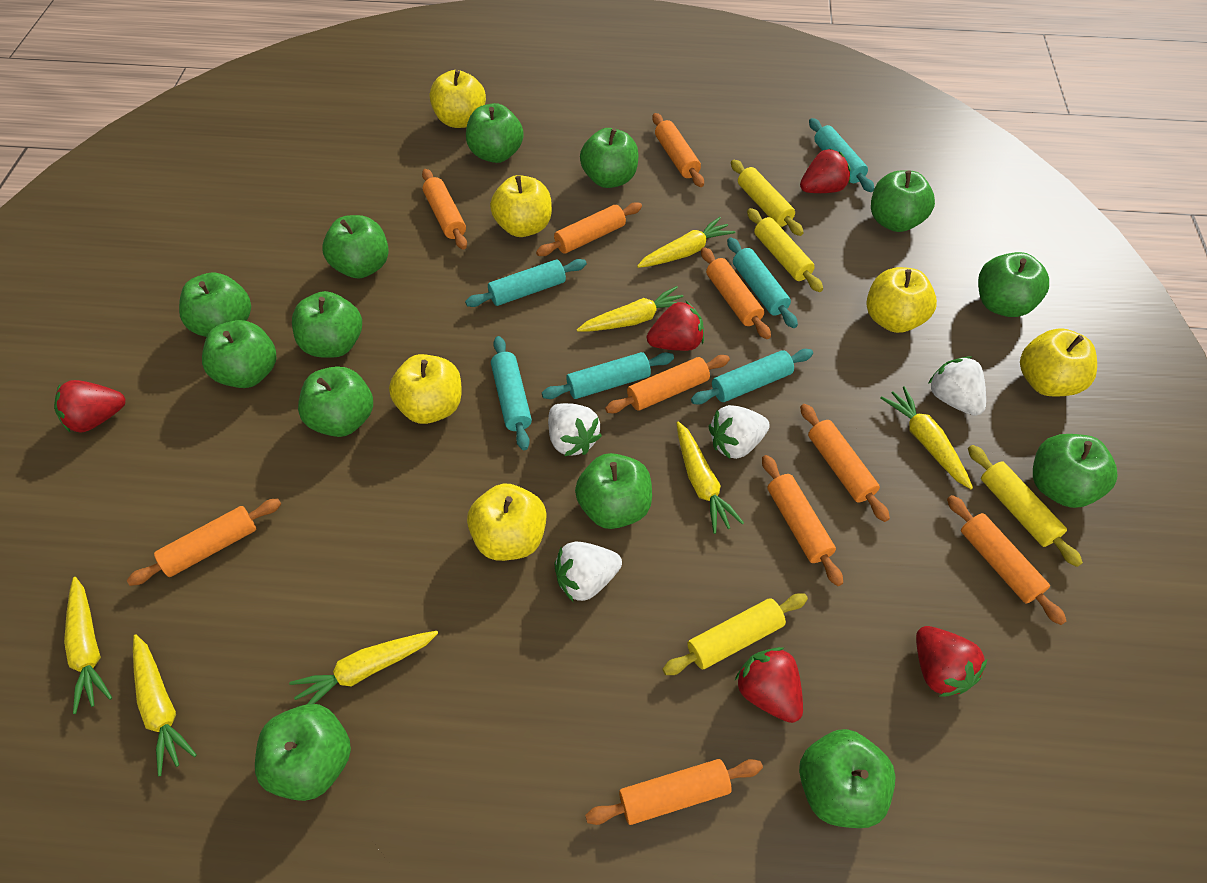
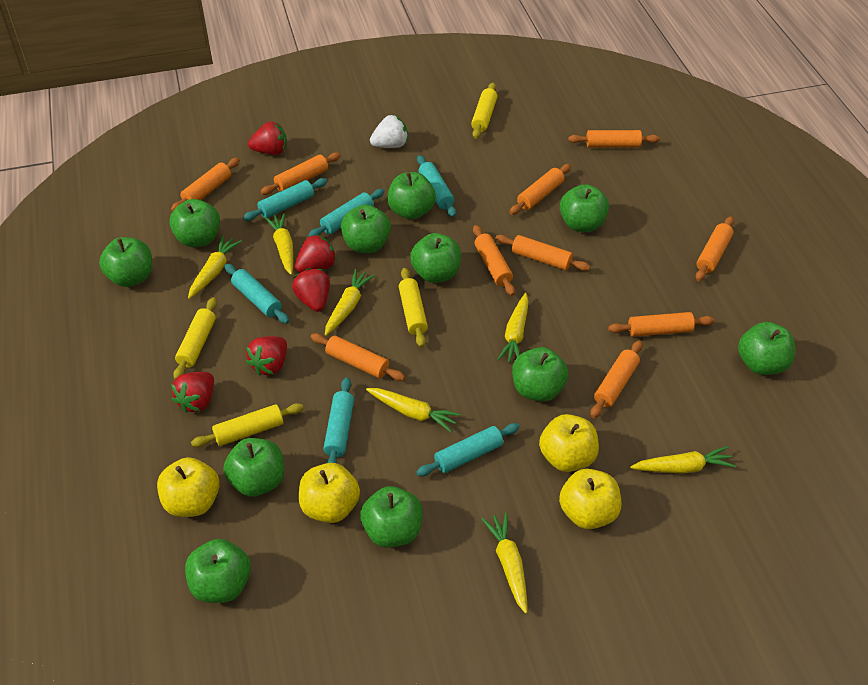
green apple: 13 -> 11
white strawberry: 4 -> 1
yellow apple: 6 -> 4

